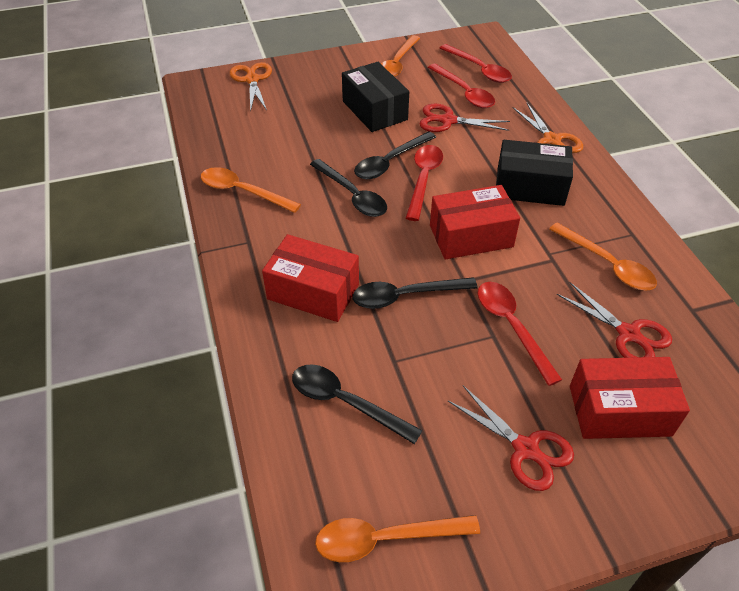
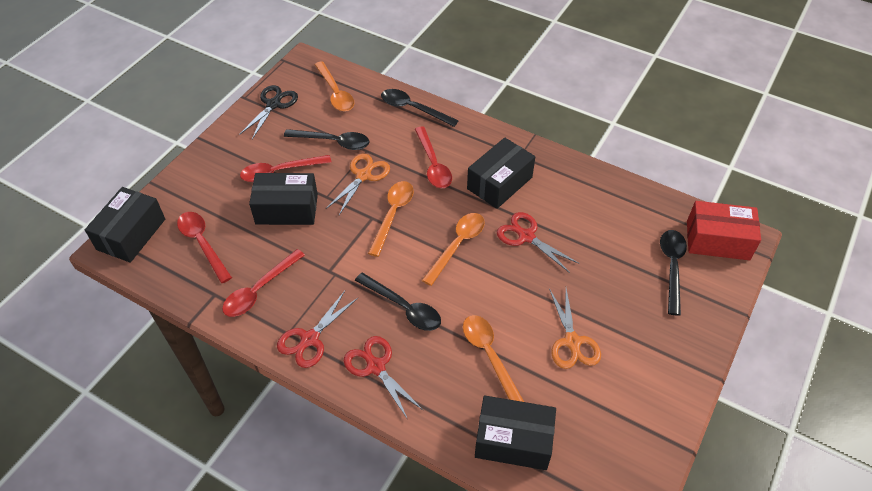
black box: 2 -> 4
black scissors: 0 -> 1
red box: 3 -> 1

